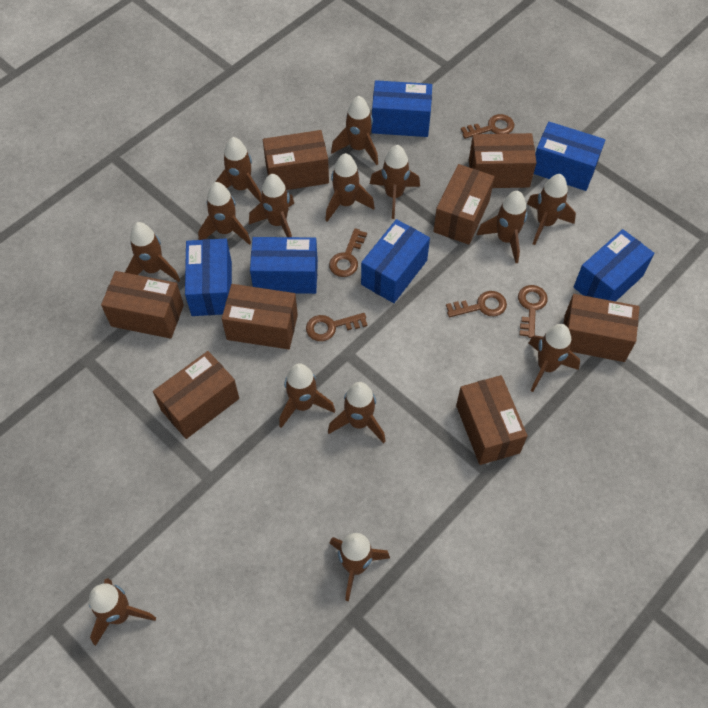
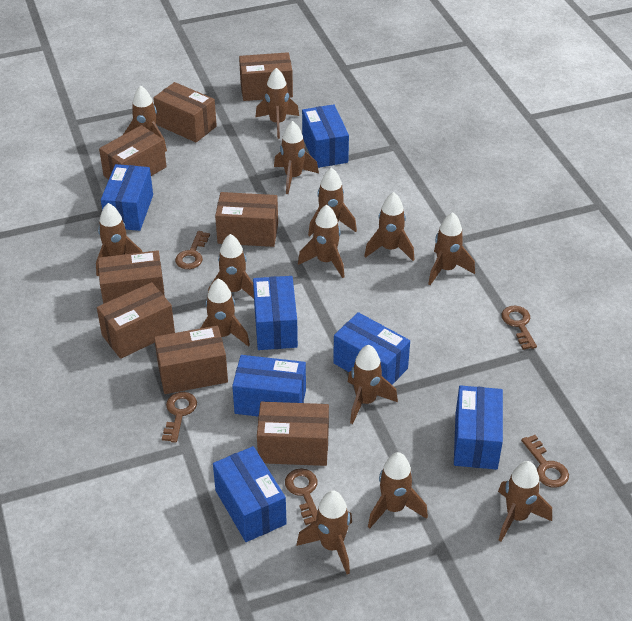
blue box: 6 -> 7

